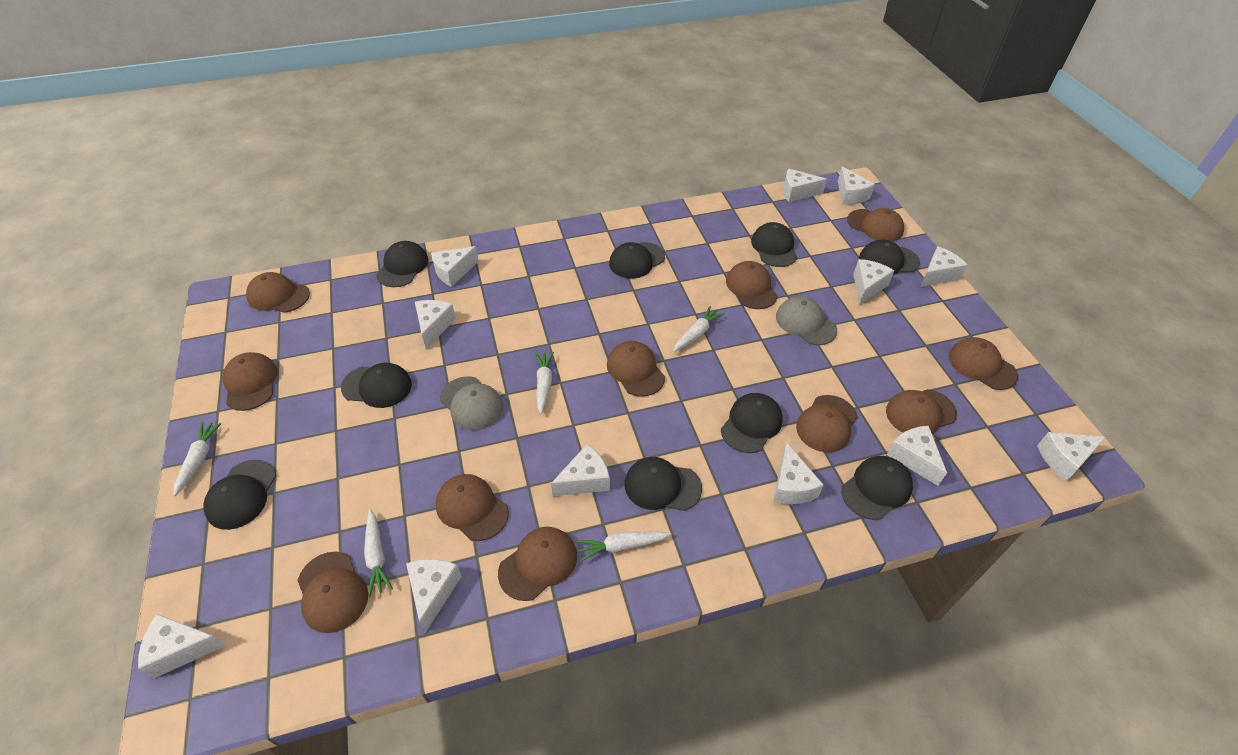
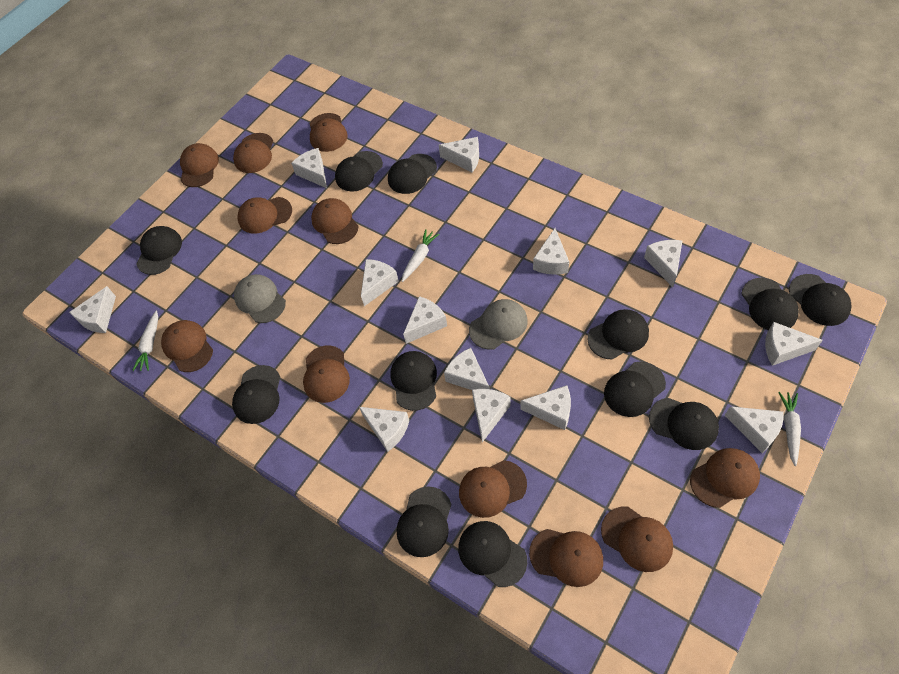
black cap: 9 -> 12
white carrot: 5 -> 3
white cheese: 12 -> 13

